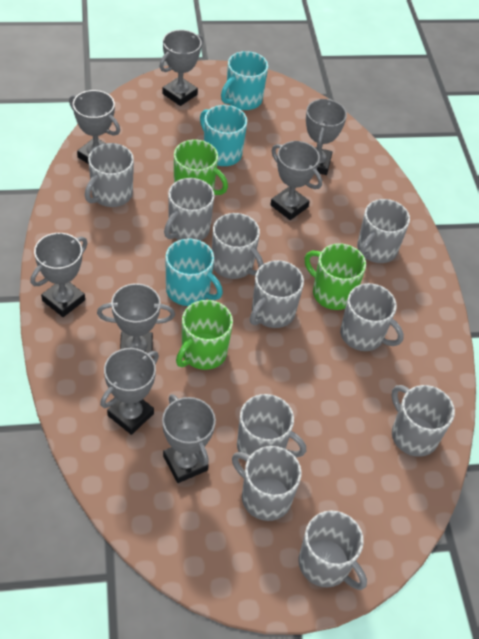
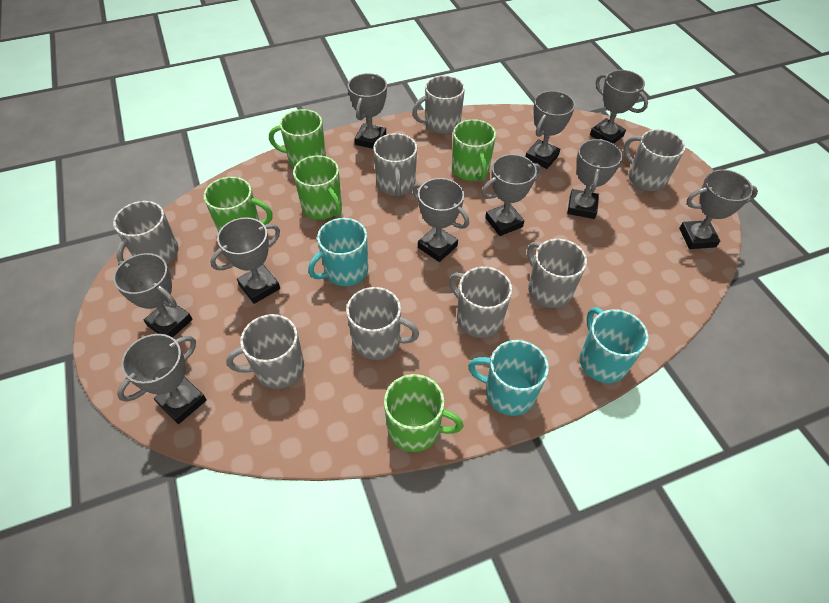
green mug: 3 -> 5
grey mug: 10 -> 8
grey trophy: 8 -> 10

